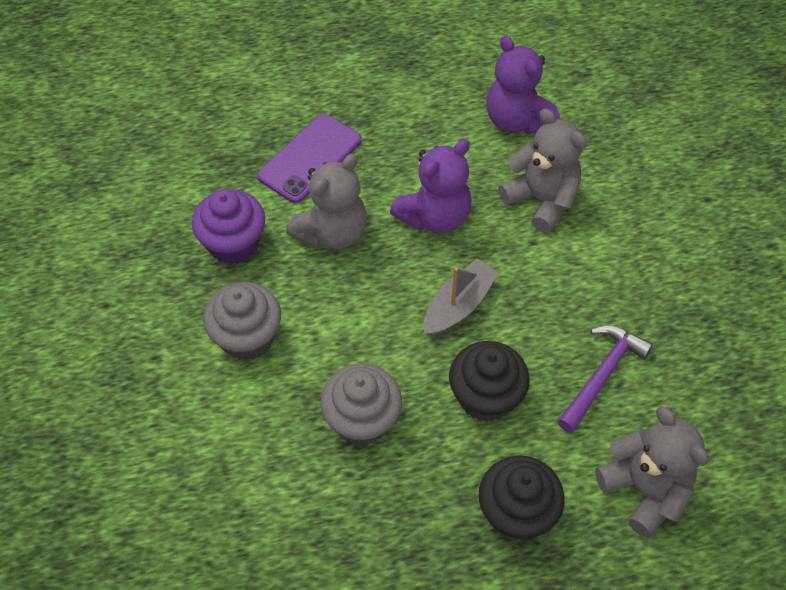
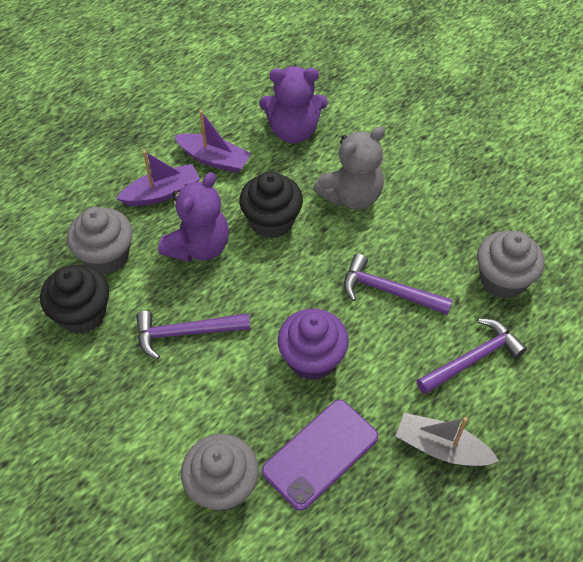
grey cupcake: 2 -> 3
grey teddy bear: 3 -> 1
purple boat: 0 -> 2
purple hammer: 1 -> 3

